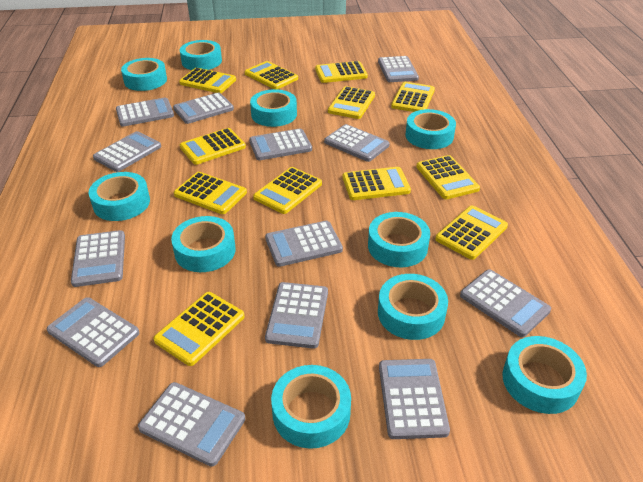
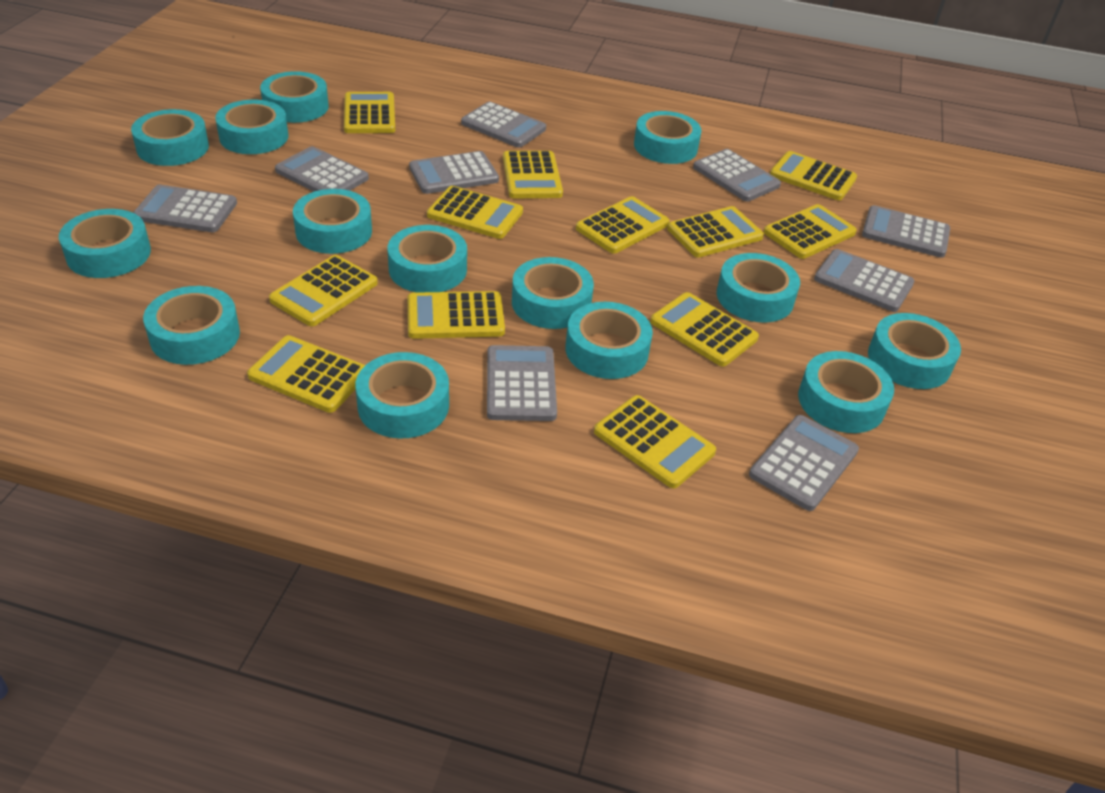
grey calculator: 13 -> 9
turquoise tape: 10 -> 14

